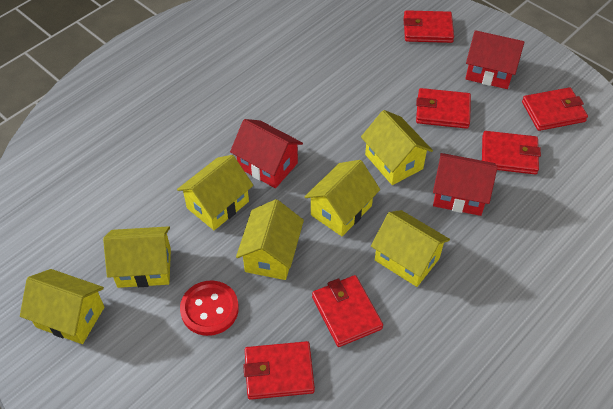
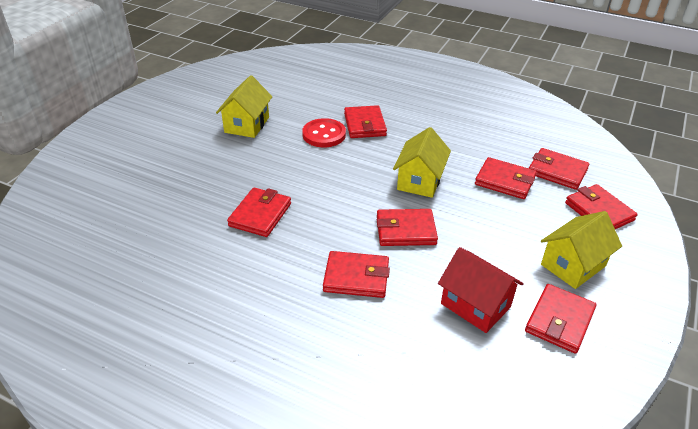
red house: 3 -> 1
red wallet: 6 -> 8
yellow house: 7 -> 3

